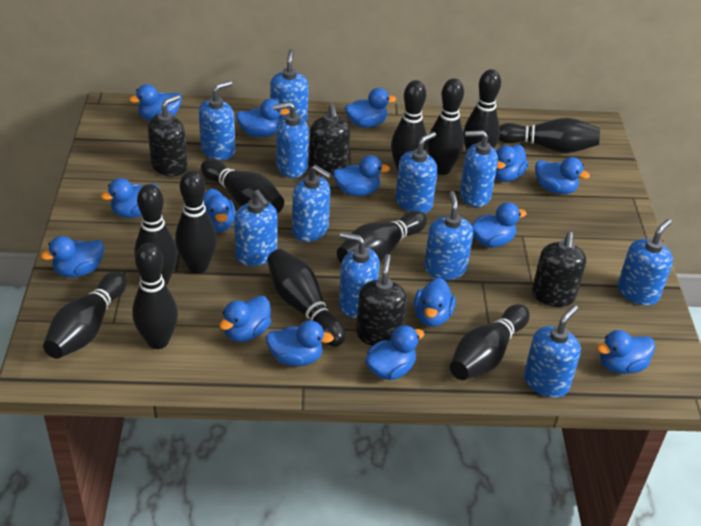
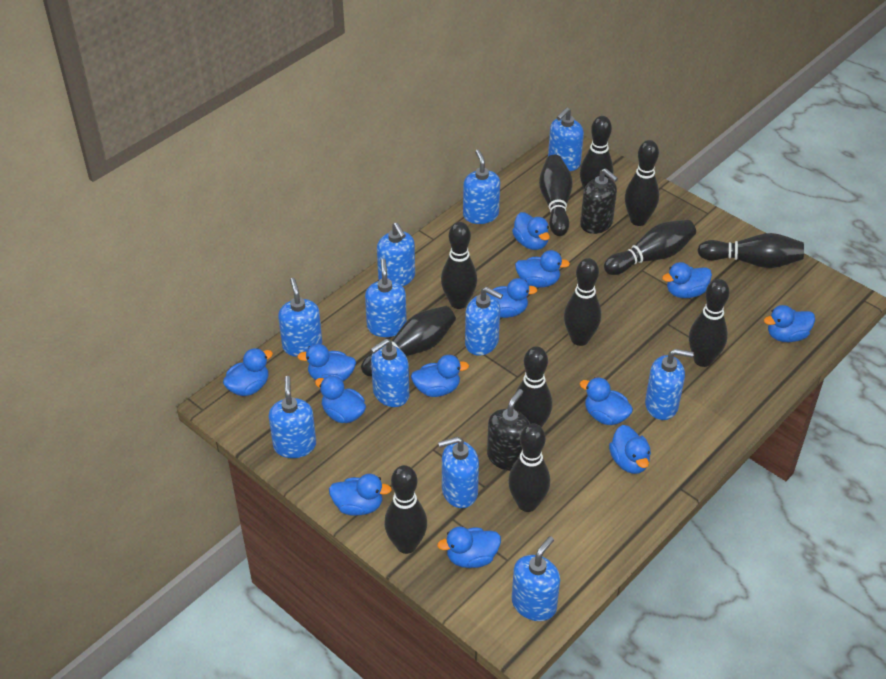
black soap dispenser: 4 -> 2
blue duck: 15 -> 13

